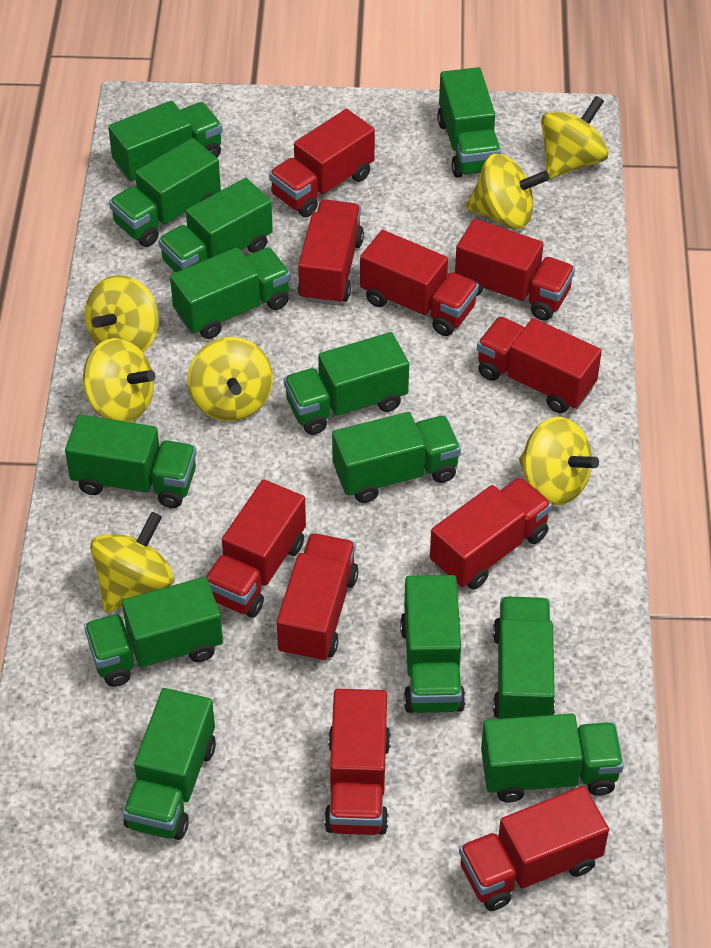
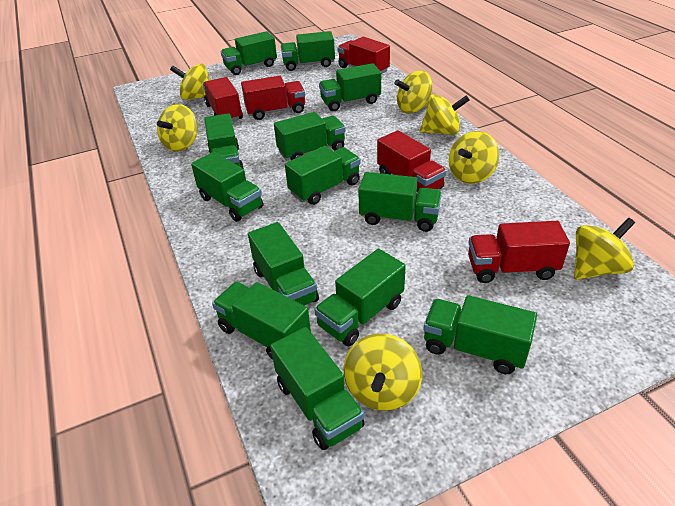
red truck: 10 -> 5

